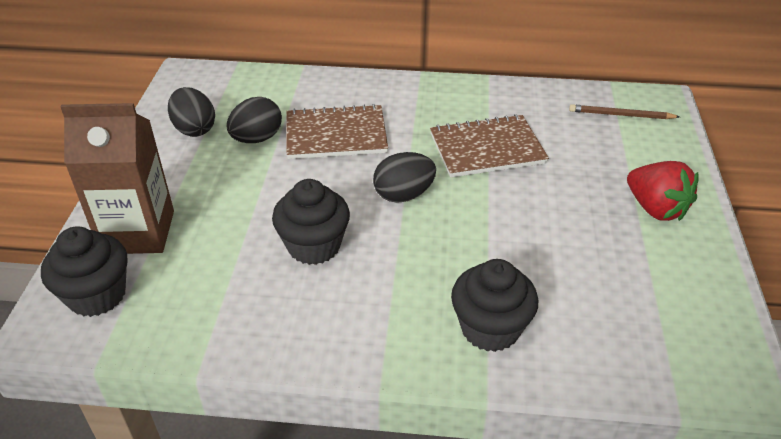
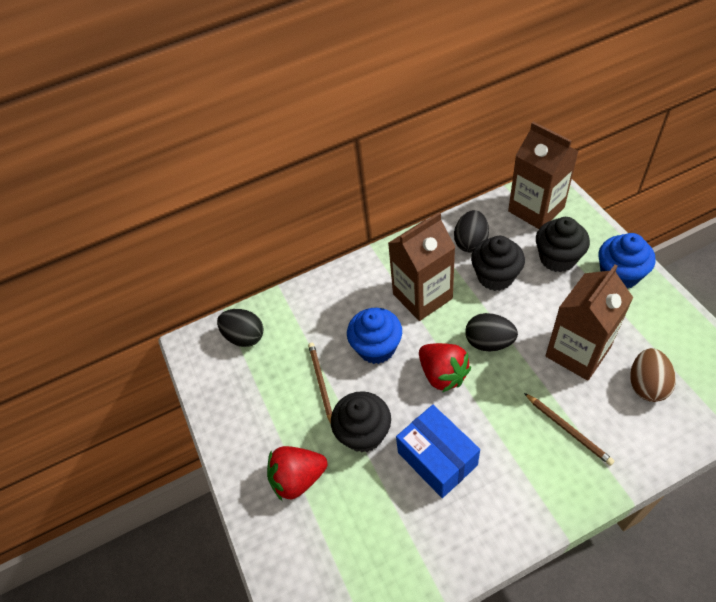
blue box: 0 -> 1
blue cupcake: 0 -> 2
brown carton: 1 -> 3
brown egg: 0 -> 1
brown notebook: 2 -> 0
brown pencil: 1 -> 2
red strawberry: 1 -> 2

